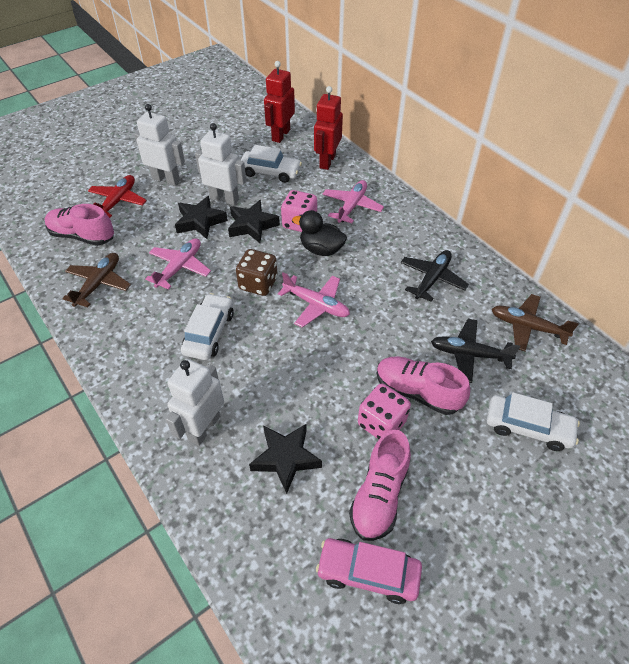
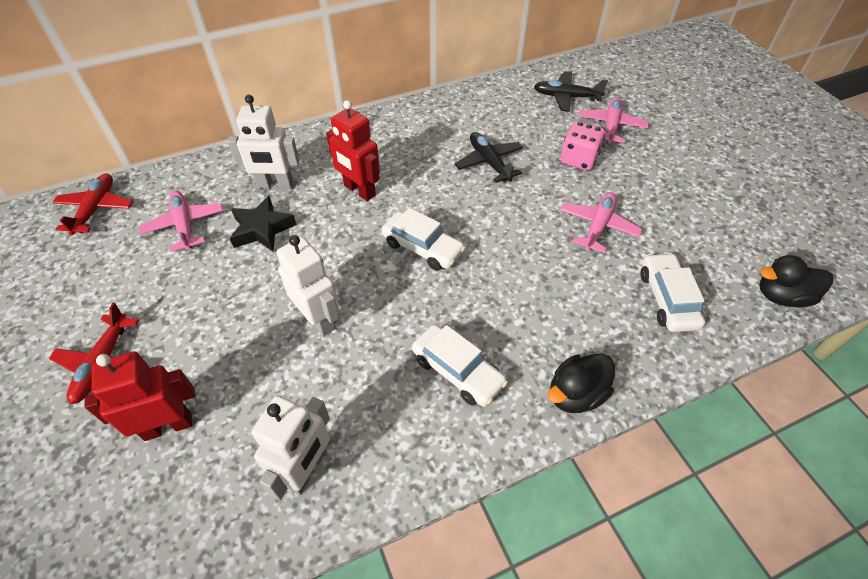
black duck: 1 -> 2
black star: 3 -> 1
brown dice: 1 -> 0
brown plane: 2 -> 0
pink car: 1 -> 0
pink dice: 2 -> 1
pink shoe: 3 -> 0
red plane: 1 -> 2

